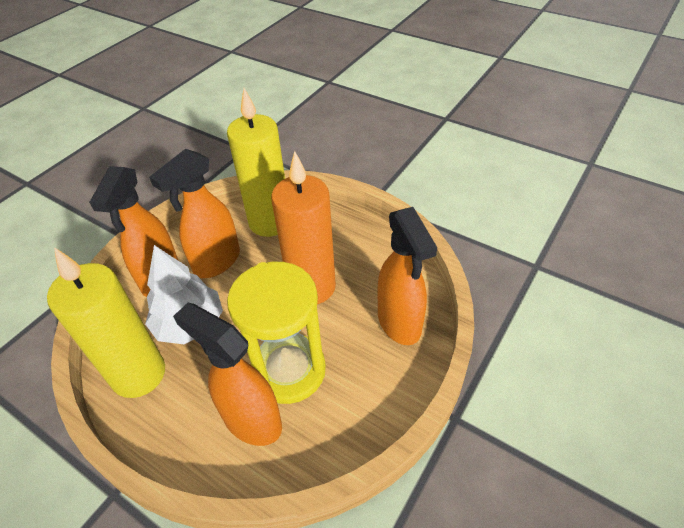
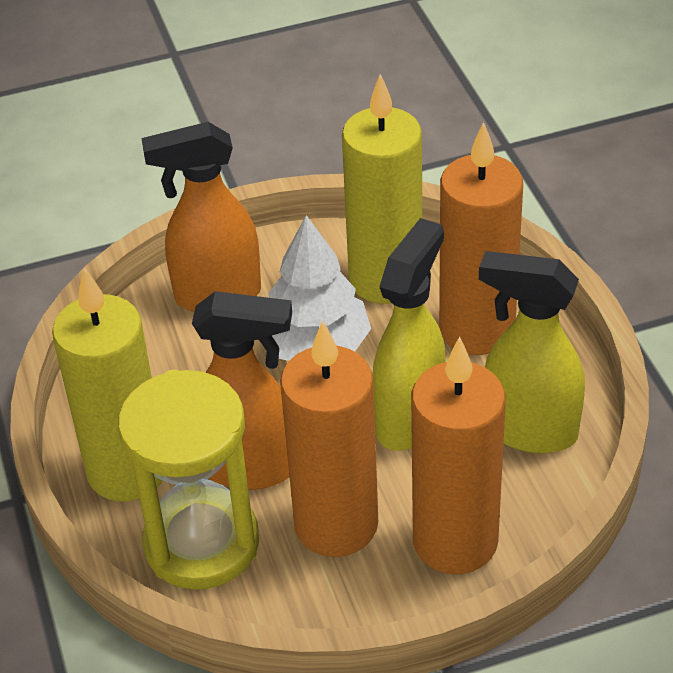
orange candle: 1 -> 3
orange spray bottle: 4 -> 2
yellow spray bottle: 0 -> 2

